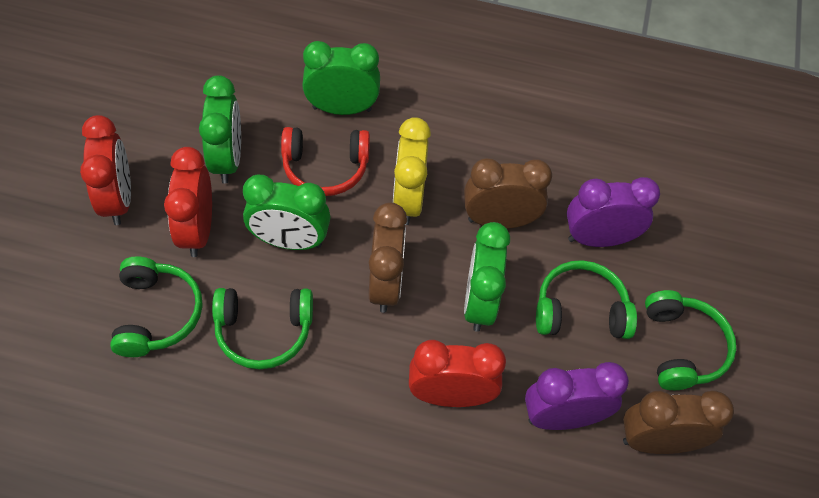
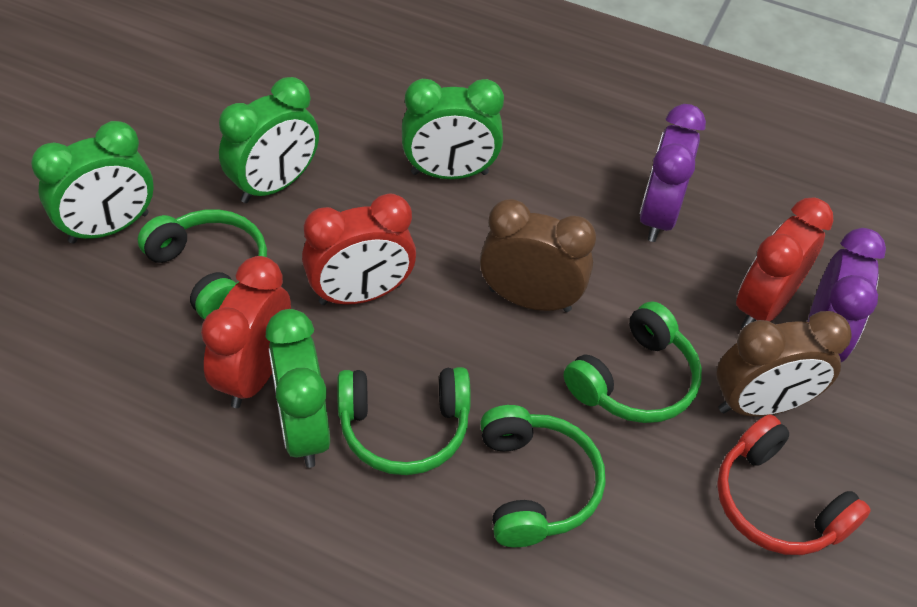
brown clock: 3 -> 2
yellow clock: 1 -> 0

